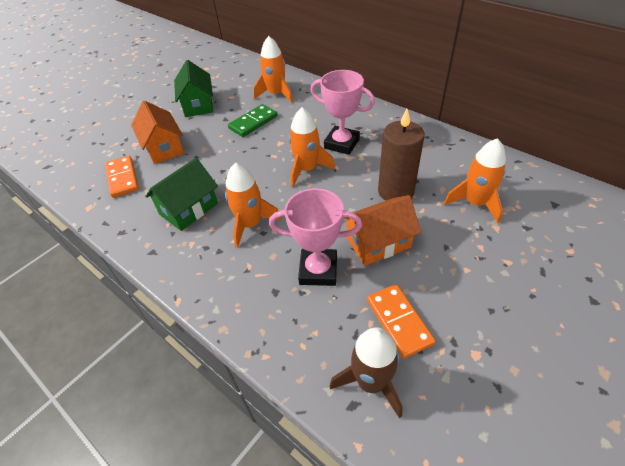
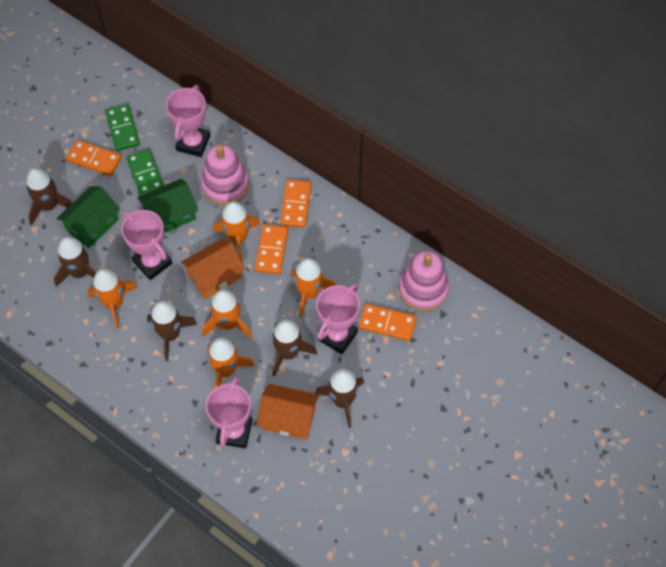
brown candle: 1 -> 0
brown rocket: 1 -> 5
green domino: 1 -> 2
orange domino: 2 -> 4
orange rocket: 4 -> 5
pink stacking toy: 0 -> 2
pink trophy: 2 -> 4

